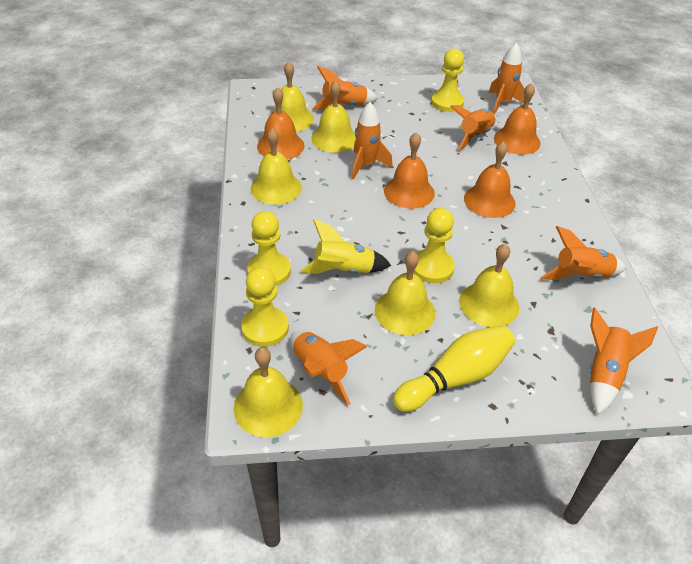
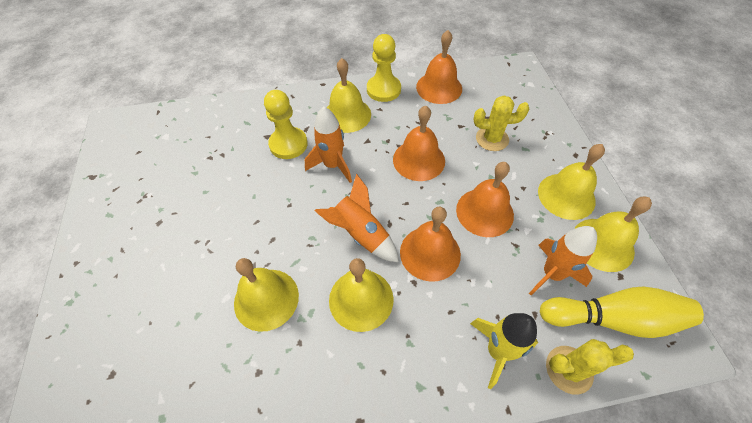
orange rocket: 7 -> 3
yellow bell: 6 -> 5
yellow cactus: 0 -> 2
yellow pawn: 4 -> 2

